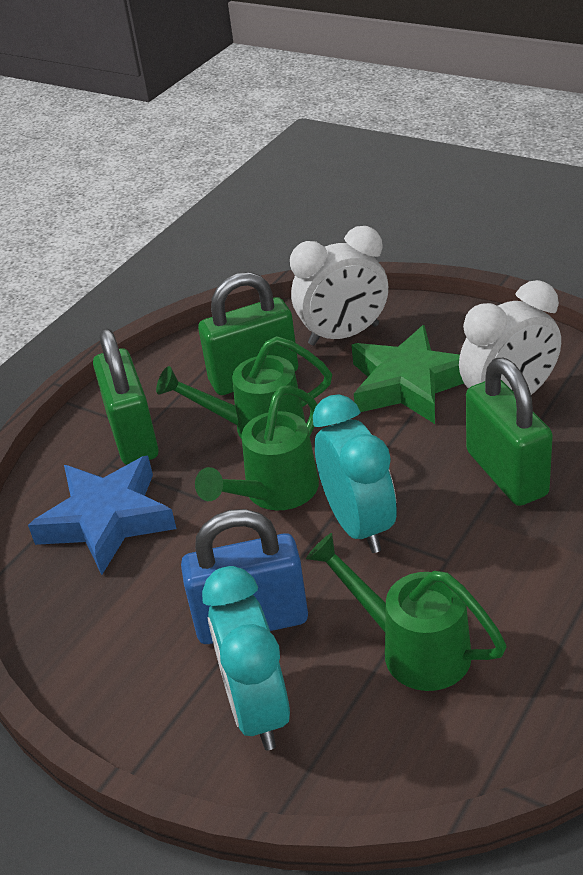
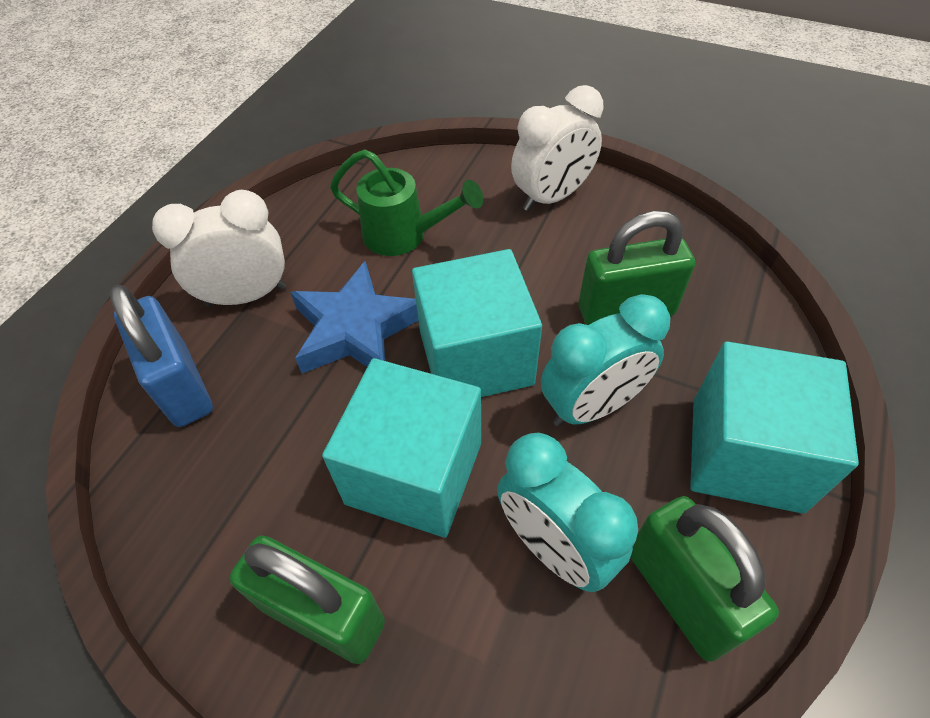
green star: 1 -> 0
green watering can: 3 -> 1
turquoise cube: 0 -> 3

